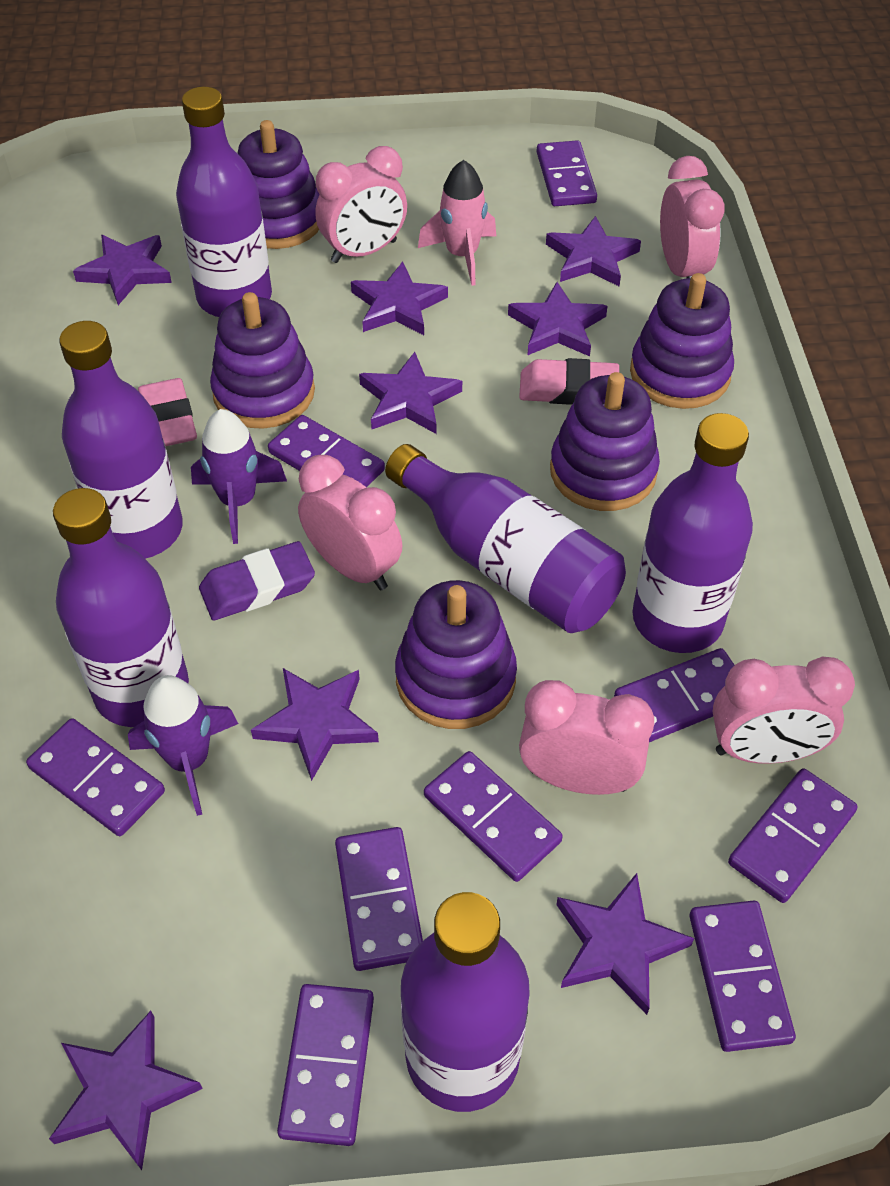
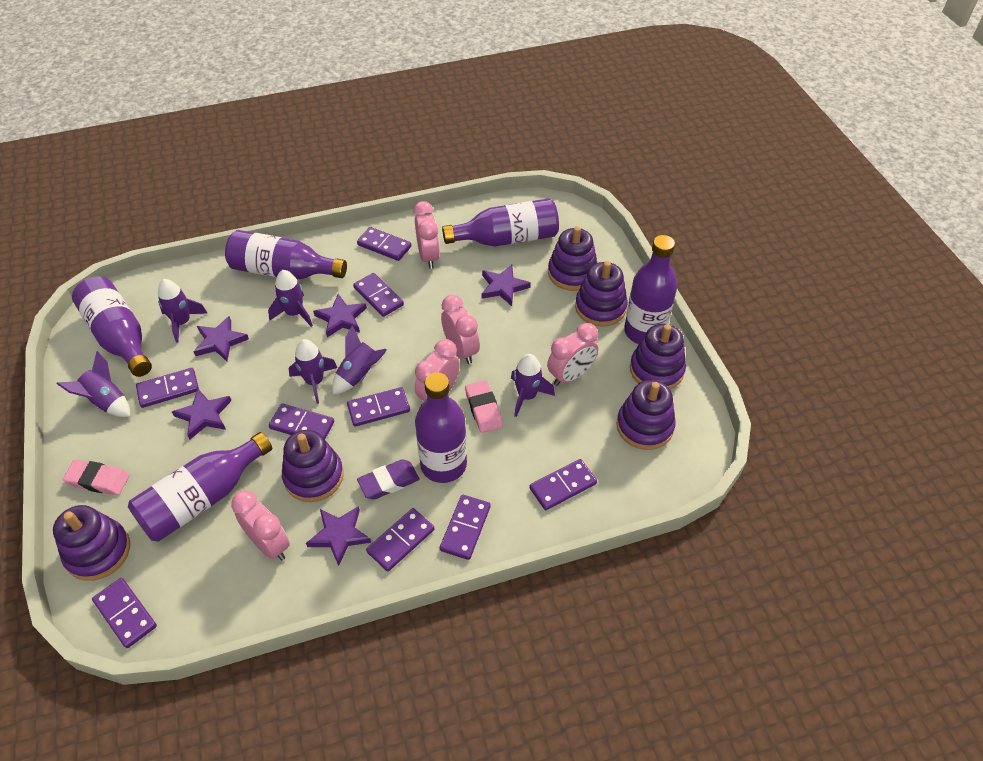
pink rocket: 1 -> 0
purple rocket: 2 -> 6
purple stacking toy: 5 -> 6
purple star: 8 -> 5

